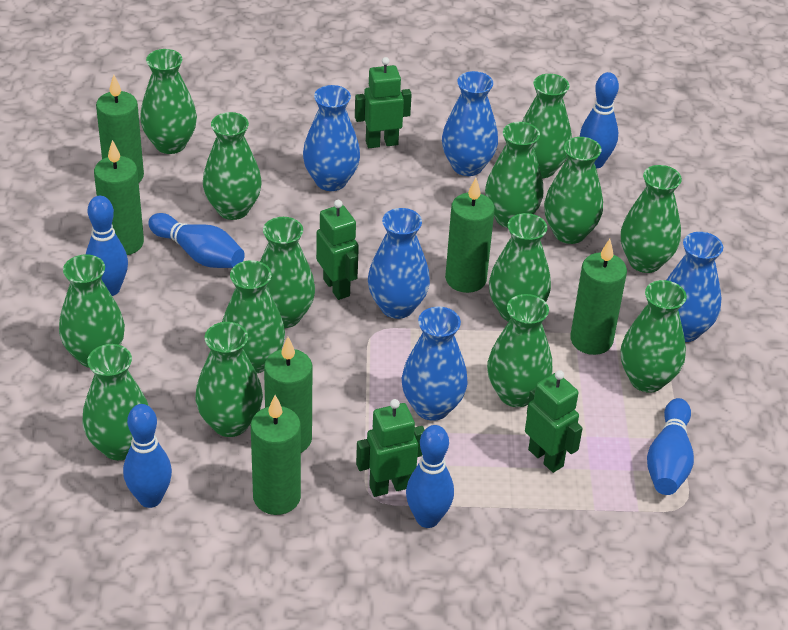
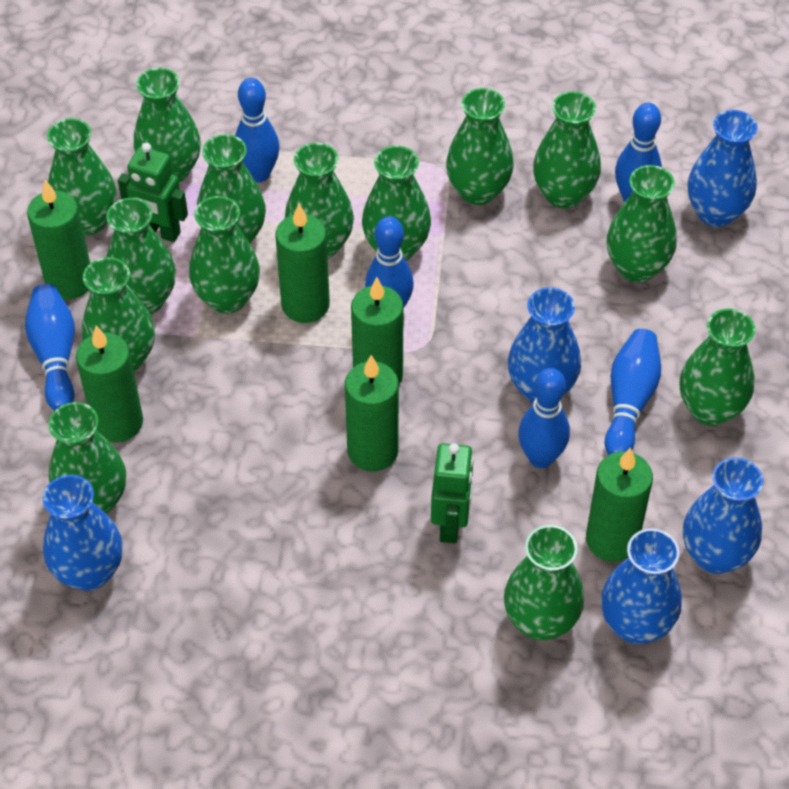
green robot: 4 -> 2

